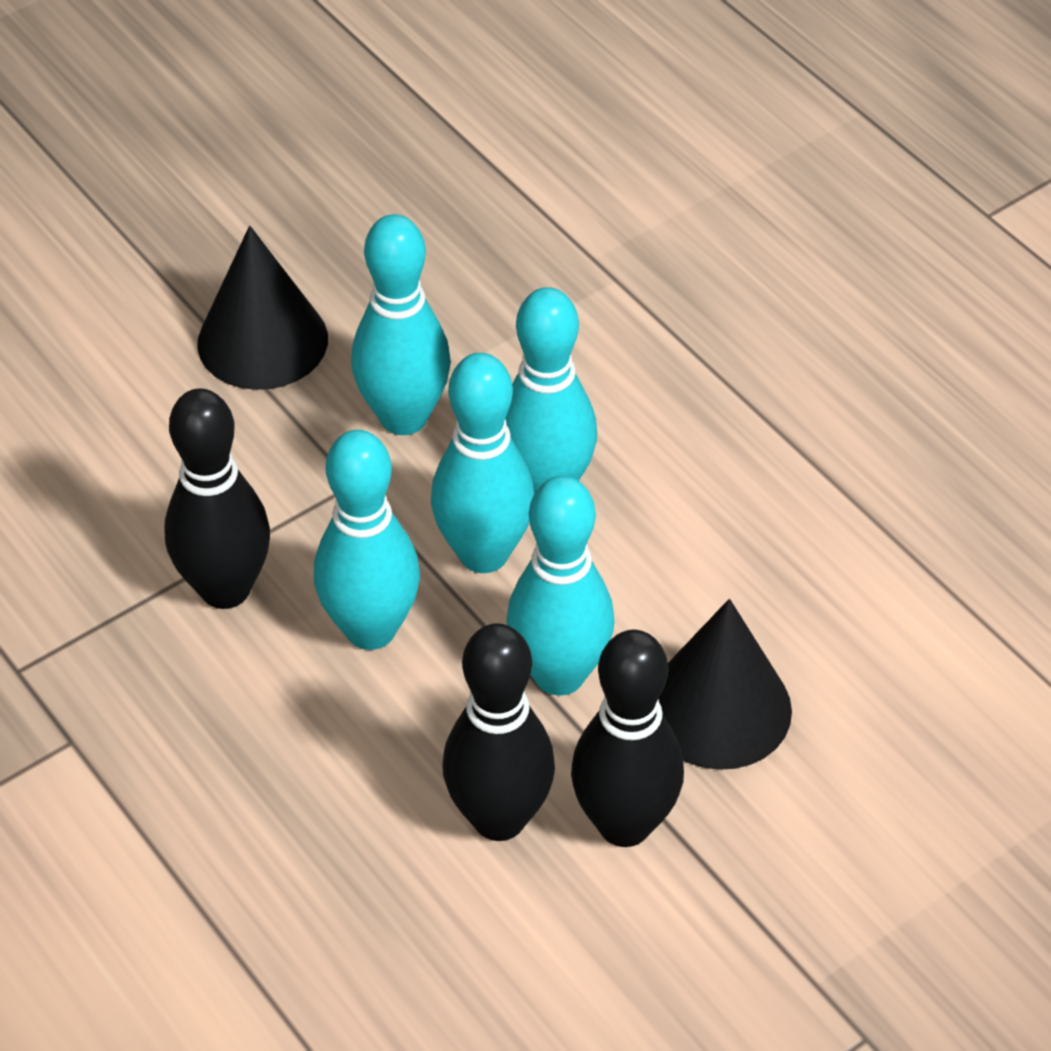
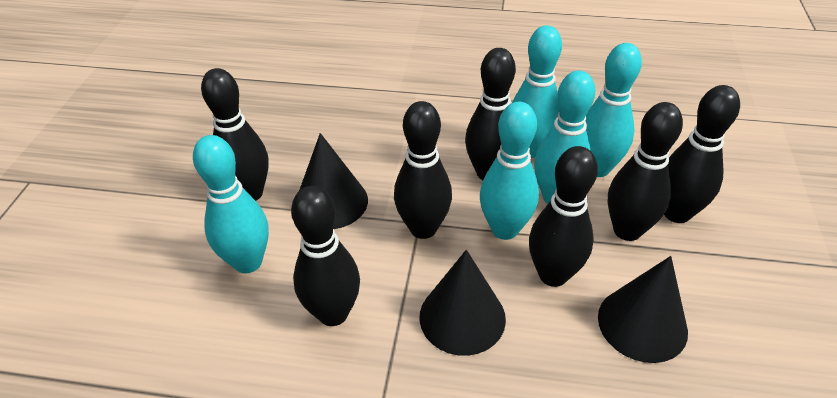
black bowling pin: 3 -> 7
black cone: 2 -> 3

